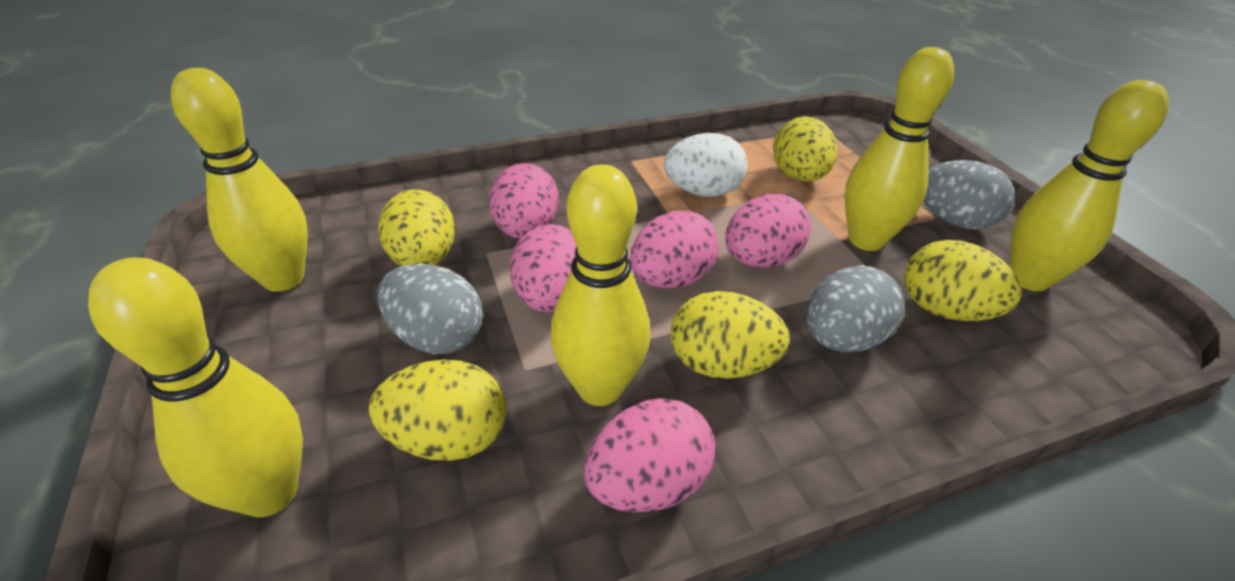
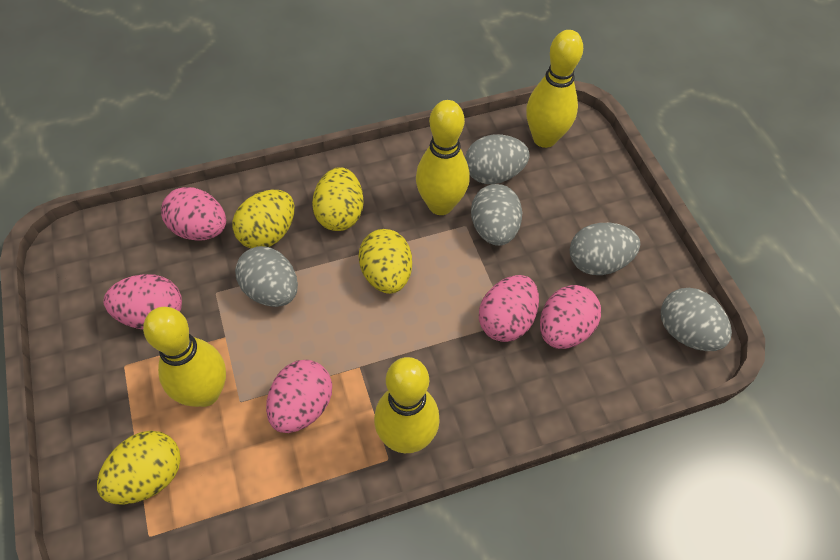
grey egg: 3 -> 5
white egg: 1 -> 0
yellow bowling pin: 5 -> 4
yellow egg: 5 -> 4

